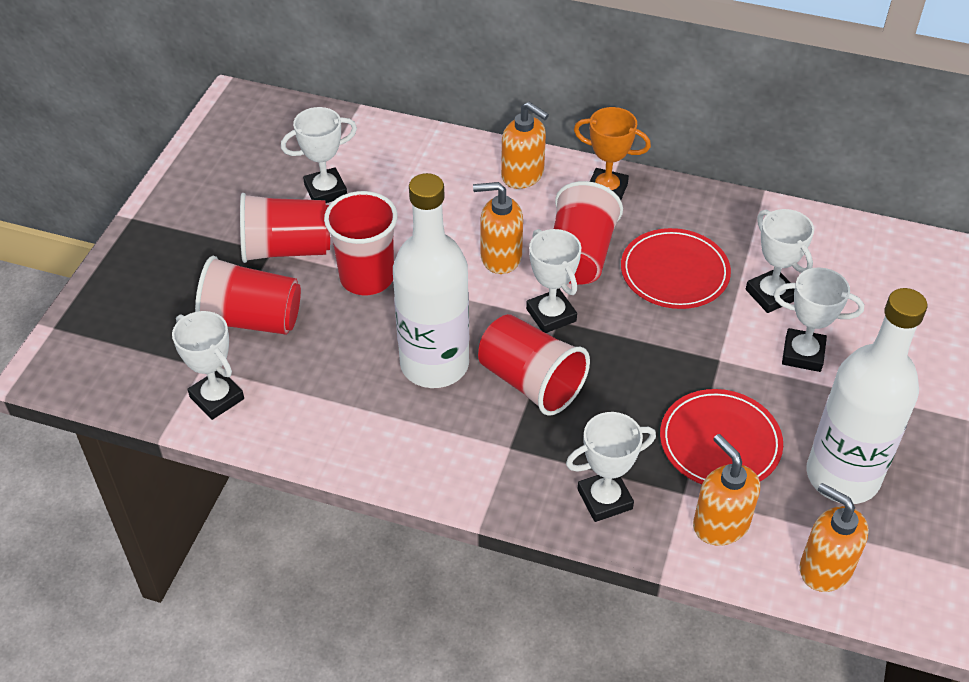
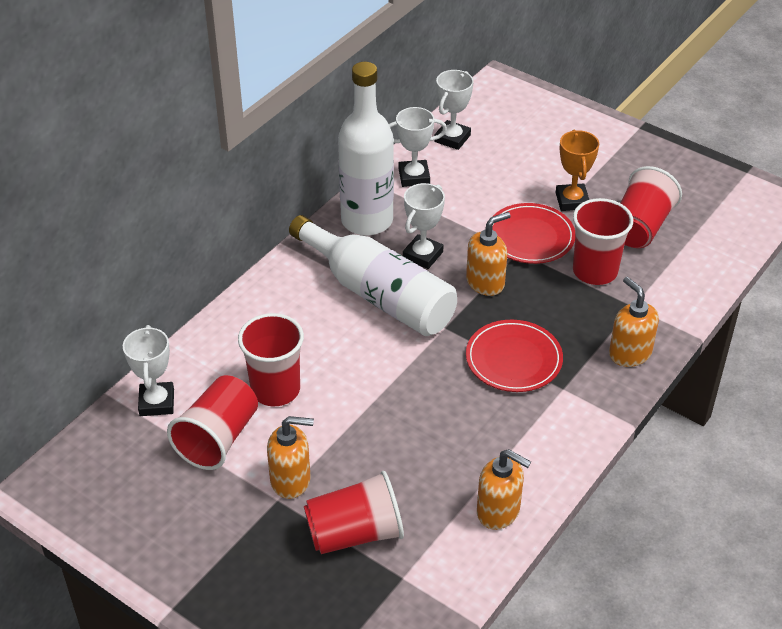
white trophy: 6 -> 4

